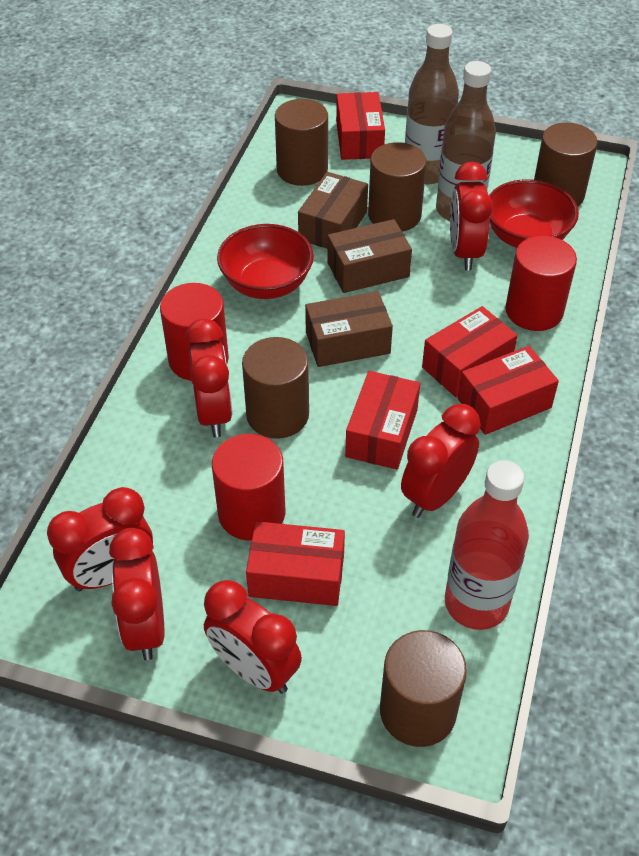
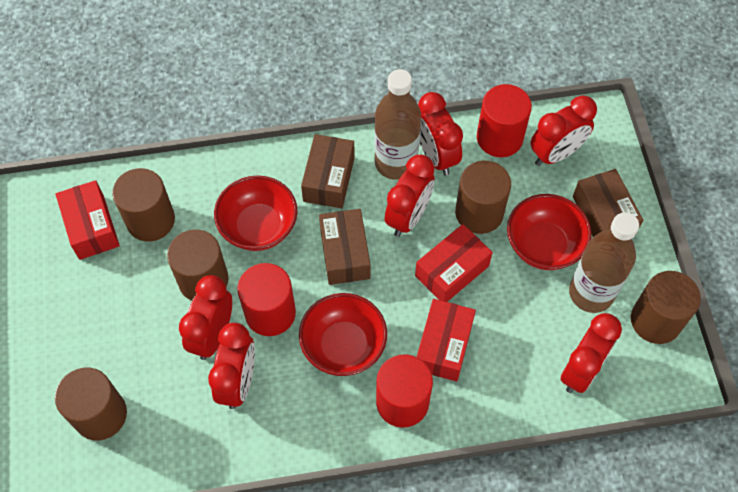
red bottle: 1 -> 0
red bowl: 2 -> 3
red box: 5 -> 3

